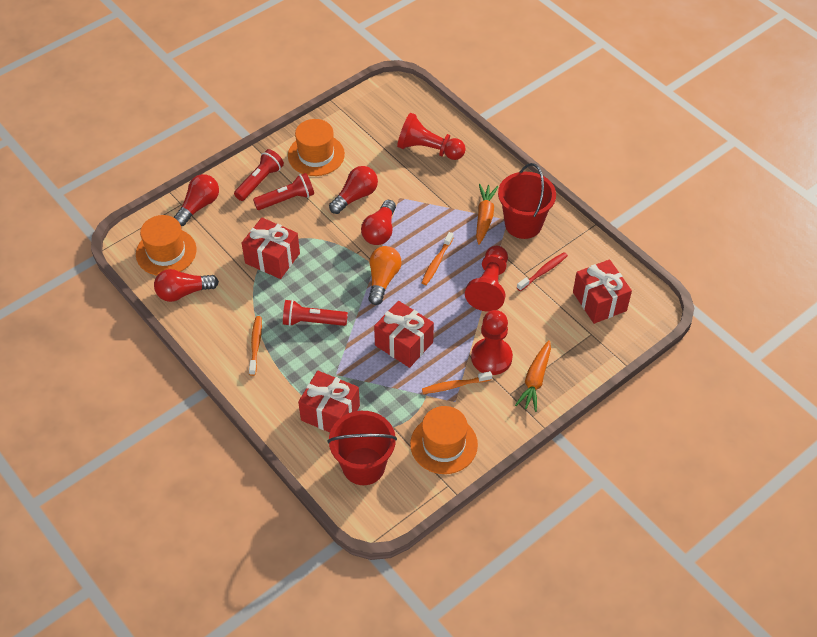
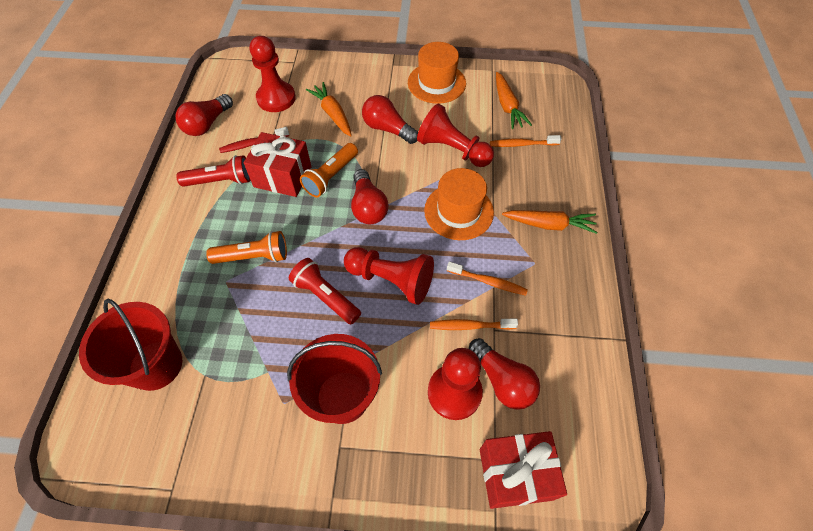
orange carrot: 2 -> 3
orange flashlight: 0 -> 2
orange hat: 3 -> 2
orange light bulb: 1 -> 0
red flashlight: 3 -> 2
red gift: 4 -> 2
red pawn: 3 -> 4

